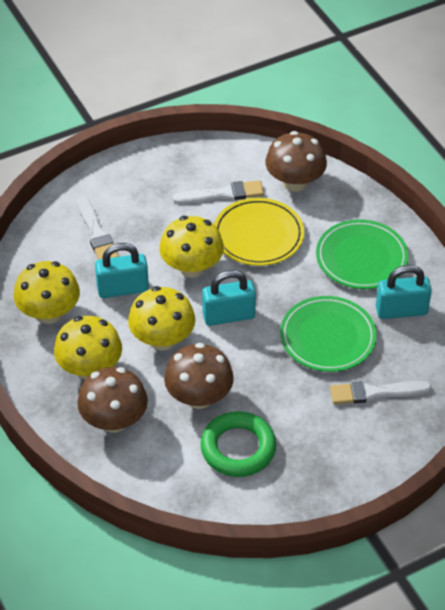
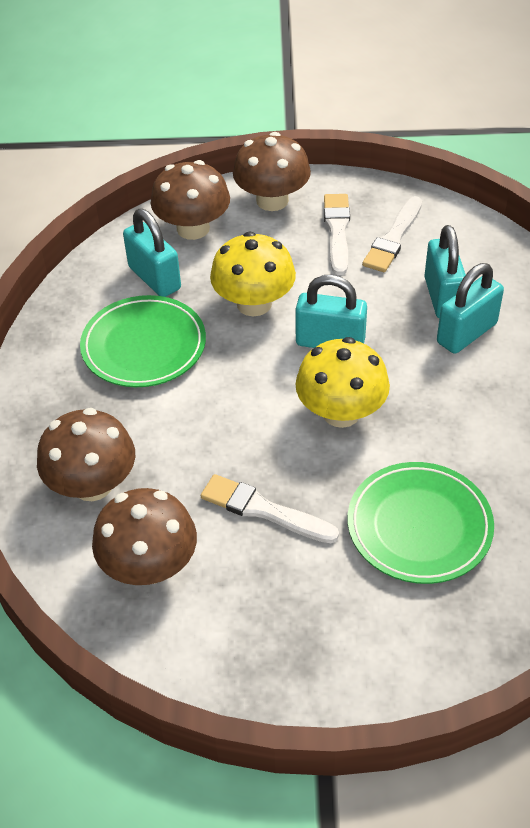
brown mushroom: 3 -> 4
green ring: 1 -> 0
turquoise padlock: 3 -> 4
yellow mushroom: 4 -> 2
yellow plate: 1 -> 0

